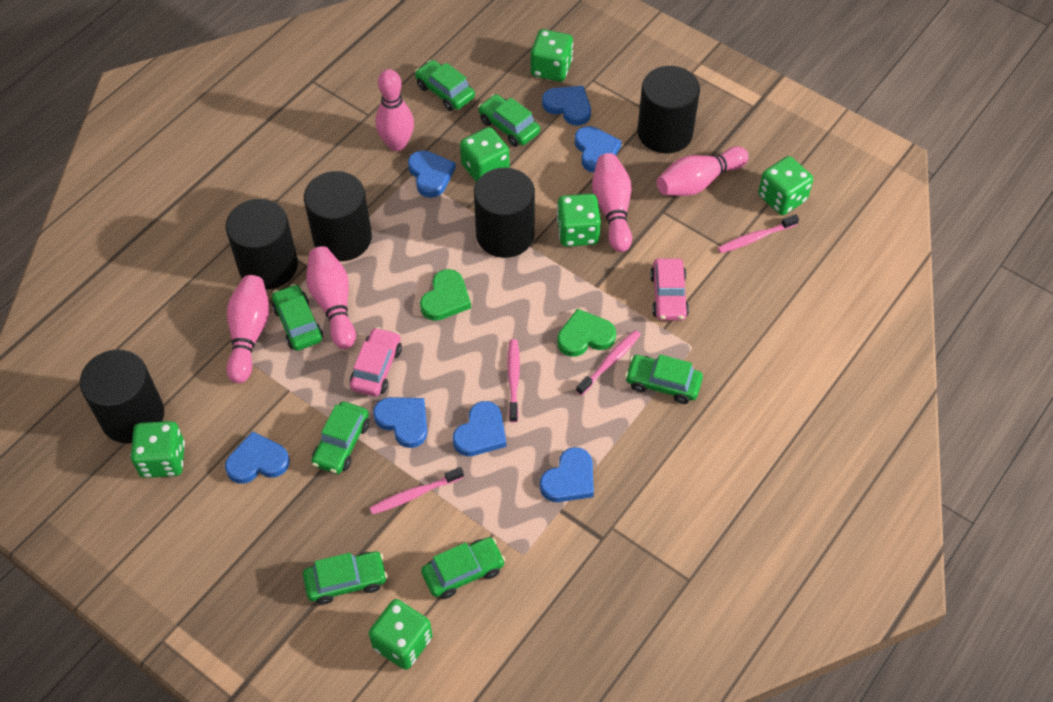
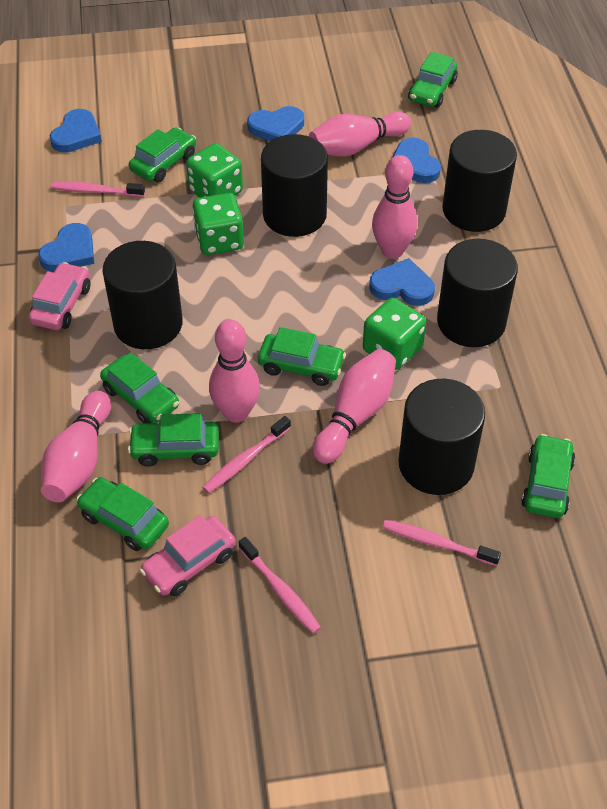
blue heart: 7 -> 5
green dice: 6 -> 3
green heart: 2 -> 0

